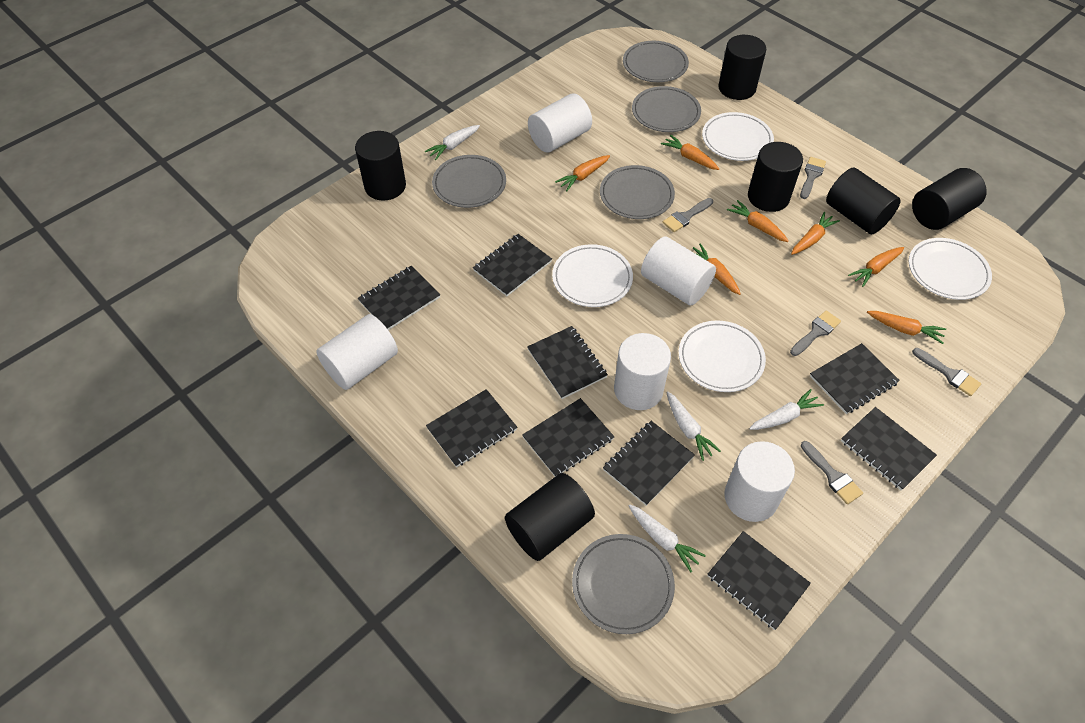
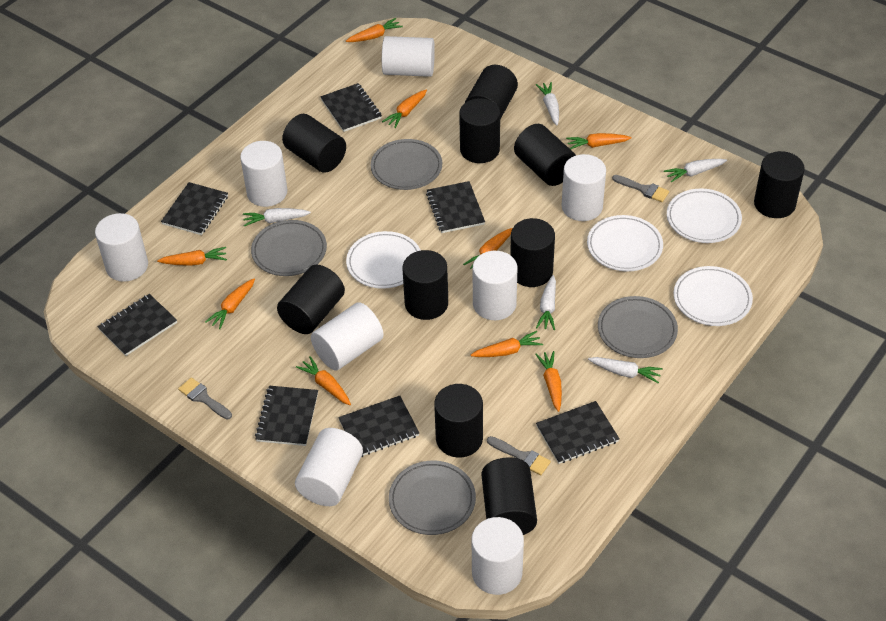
black cylinder: 6 -> 10
black notebook: 9 -> 7
grey brush: 5 -> 3
grey plate: 5 -> 4
orange carrot: 7 -> 9
white carrot: 4 -> 5
white cylinder: 5 -> 8

